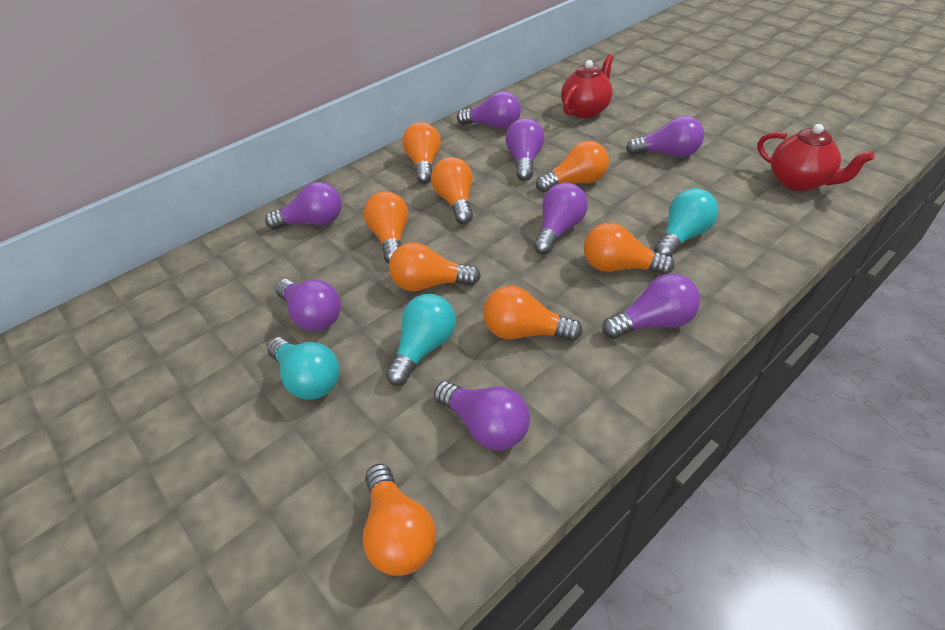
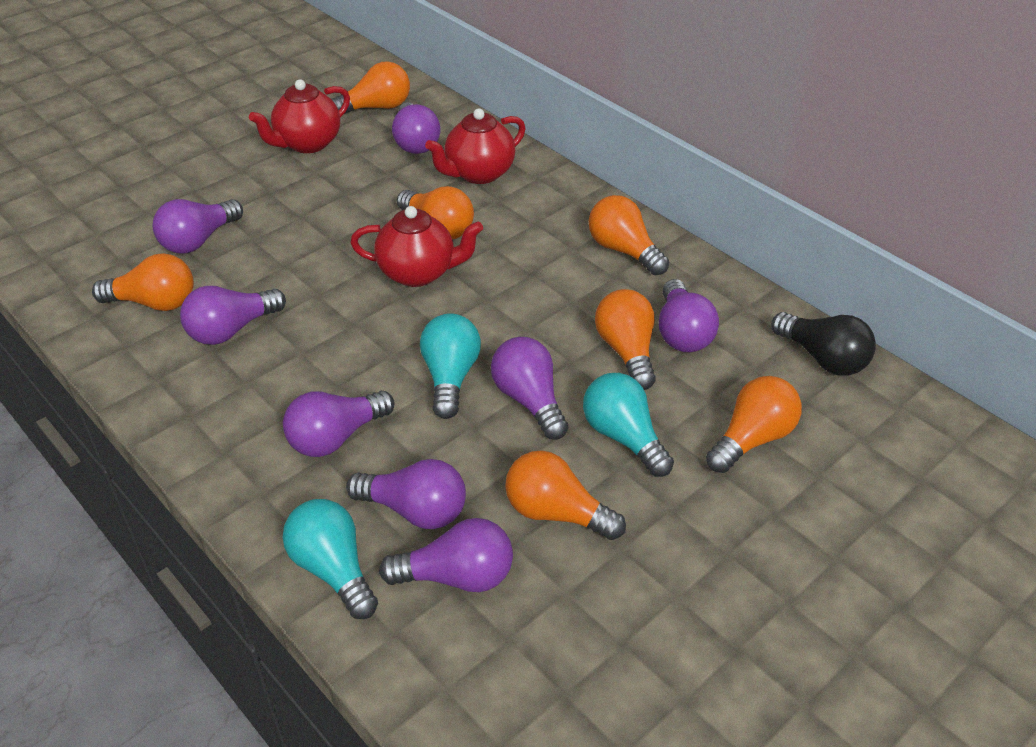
black light bulb: 0 -> 1
orange light bulb: 8 -> 7
red teapot: 2 -> 3

